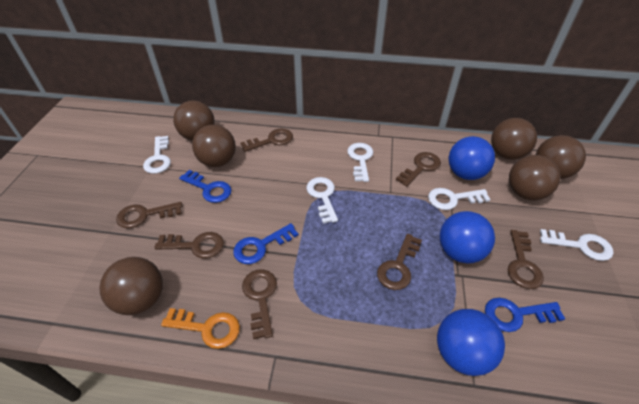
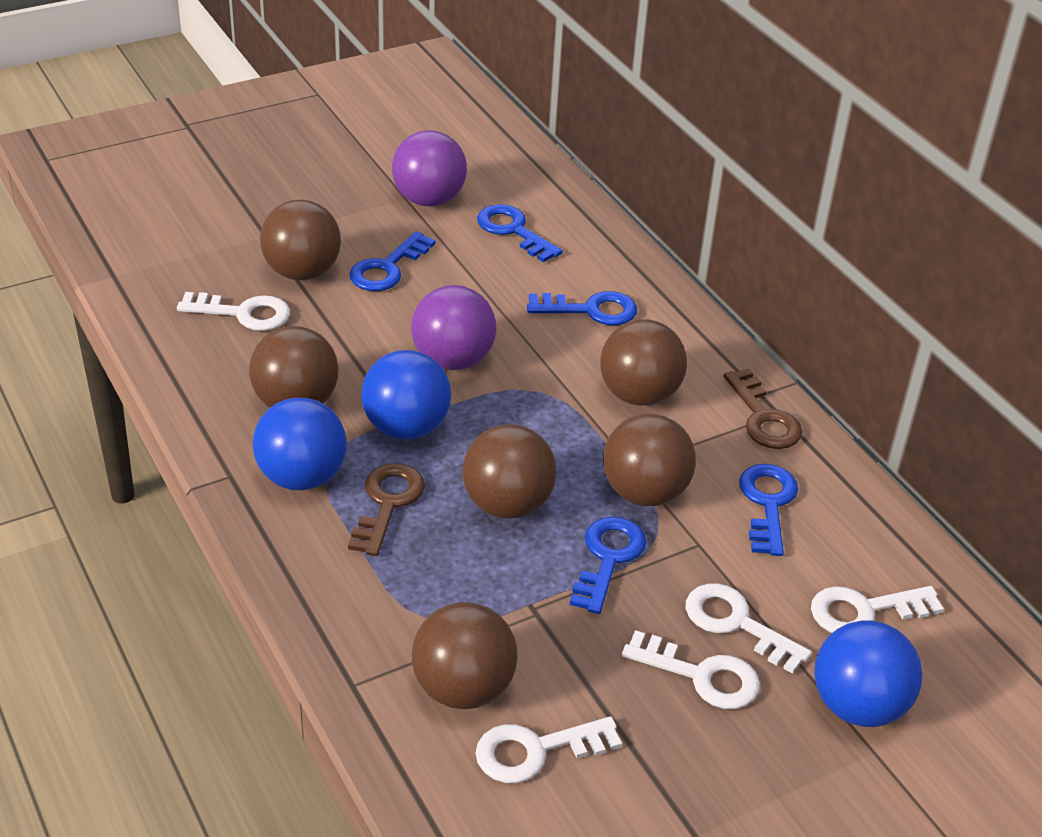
blue key: 3 -> 5
brown key: 7 -> 2
orange key: 1 -> 0
purple ball: 0 -> 2

